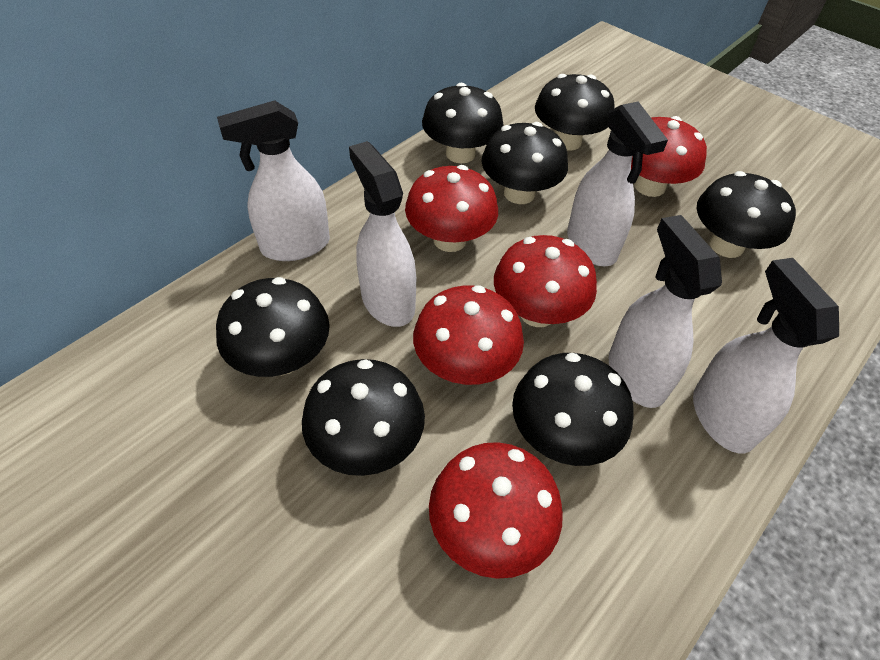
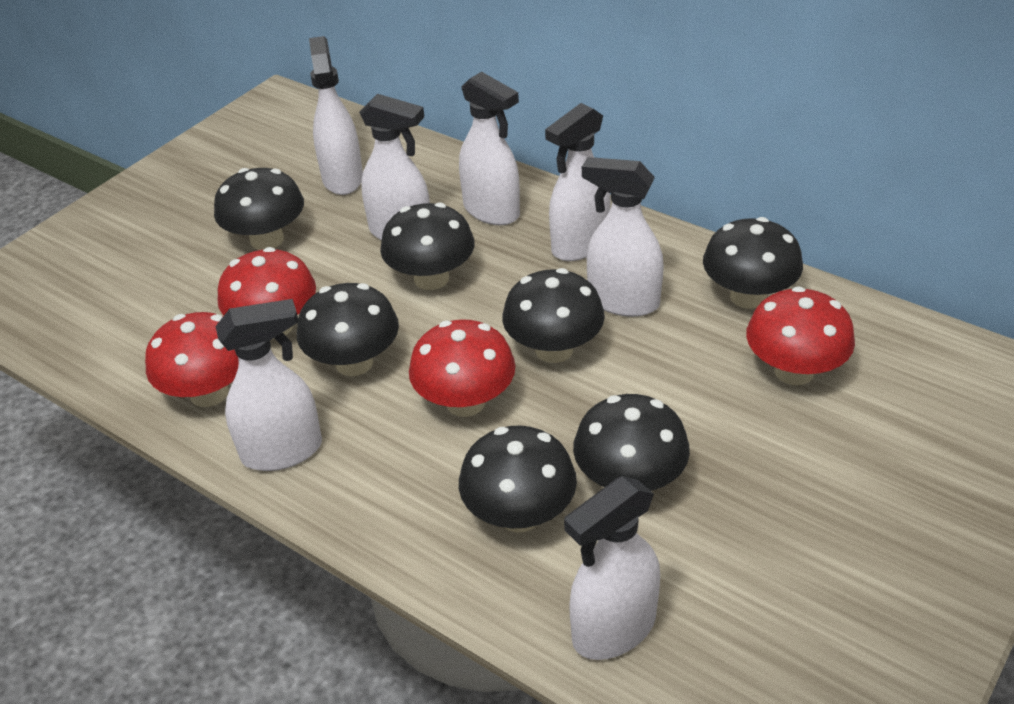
red mushroom: 5 -> 4
white spray bottle: 5 -> 7

